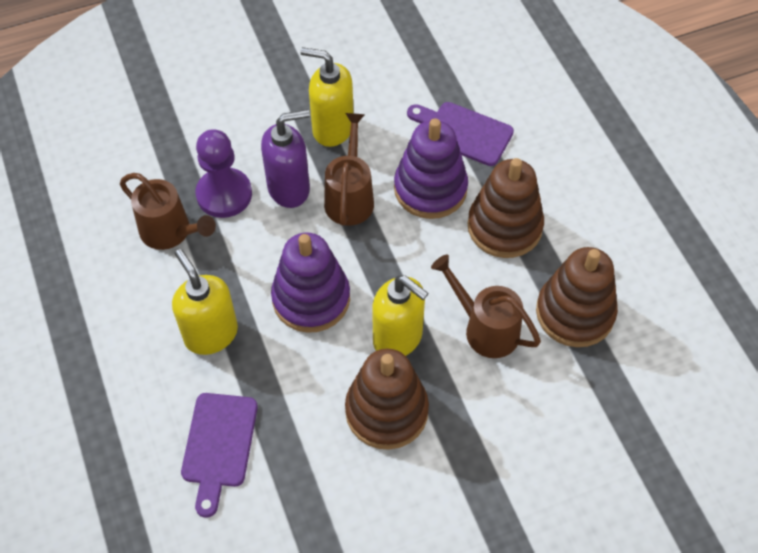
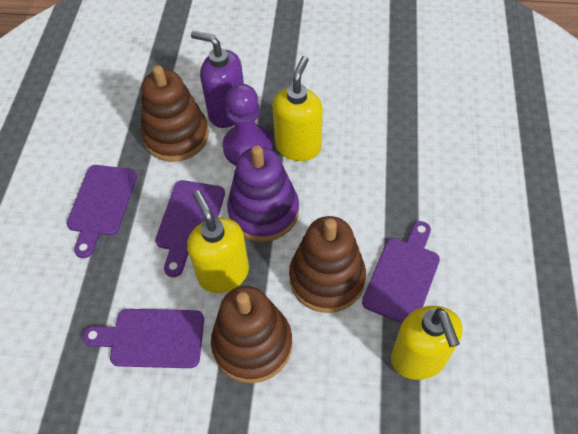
brown watering can: 3 -> 0
purple cutting board: 2 -> 4
purple stacking toy: 2 -> 1

